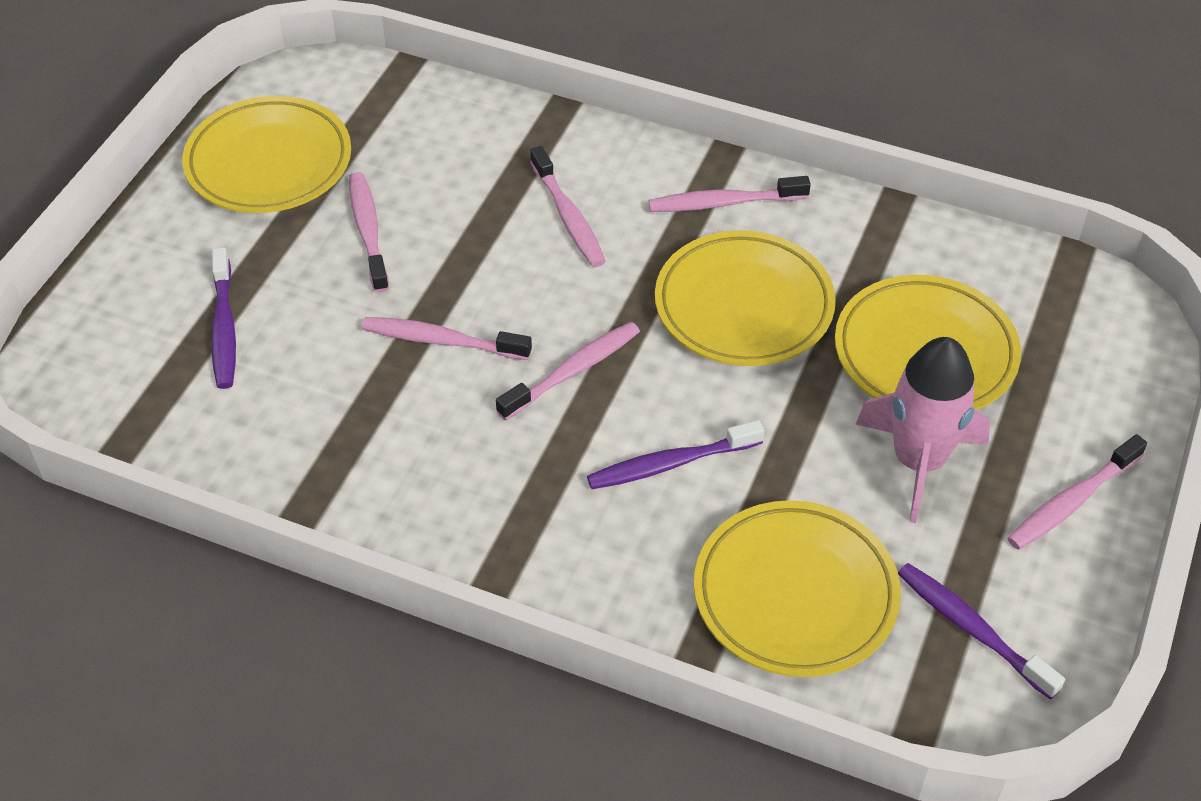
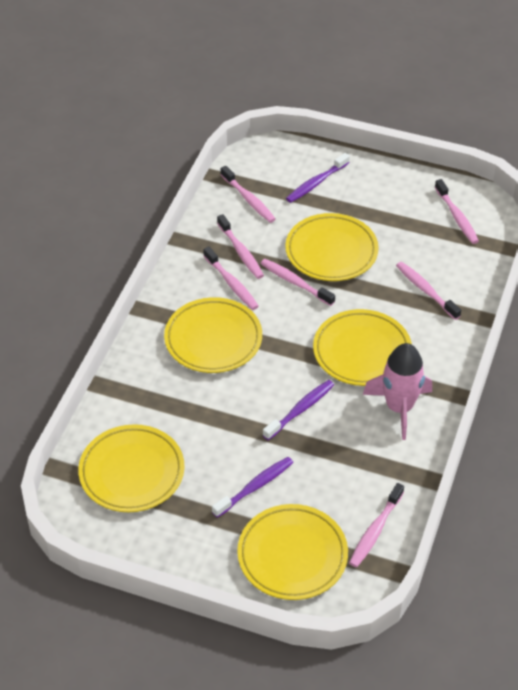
pink toothbrush: 6 -> 7
yellow plate: 4 -> 5

